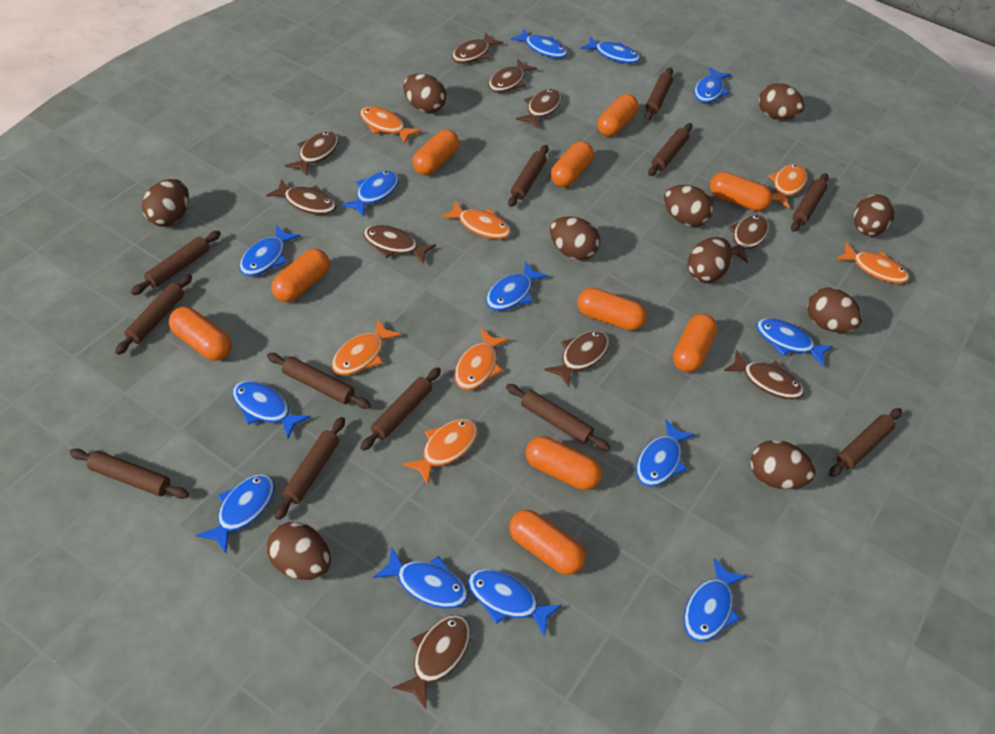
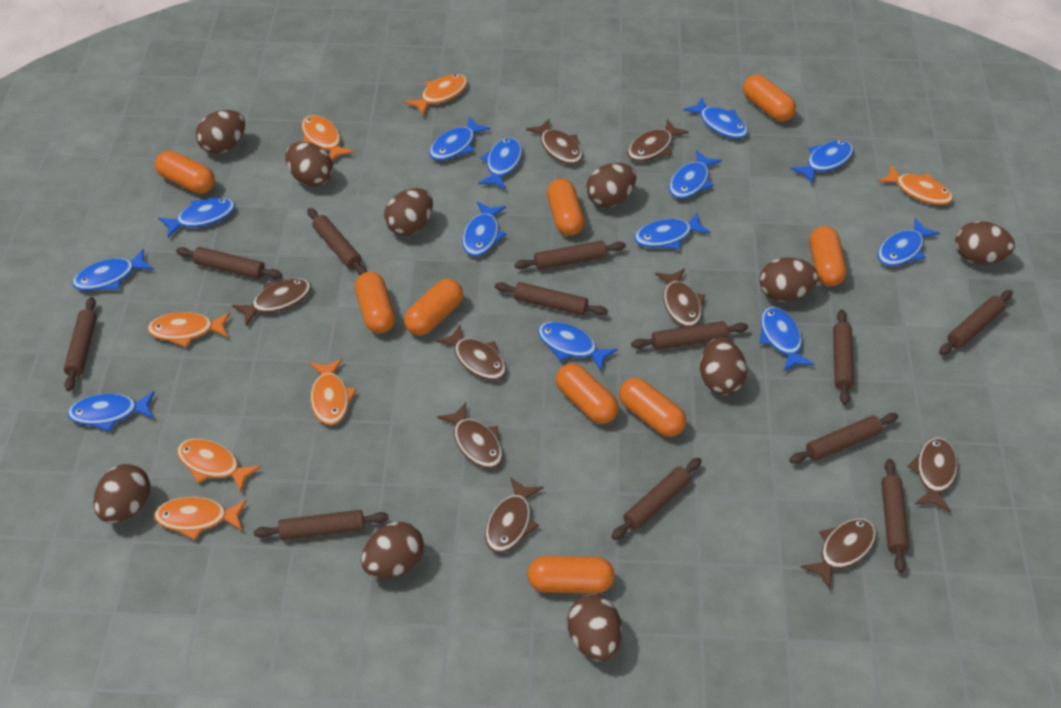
brown fish: 10 -> 9
orange capsule: 10 -> 9

